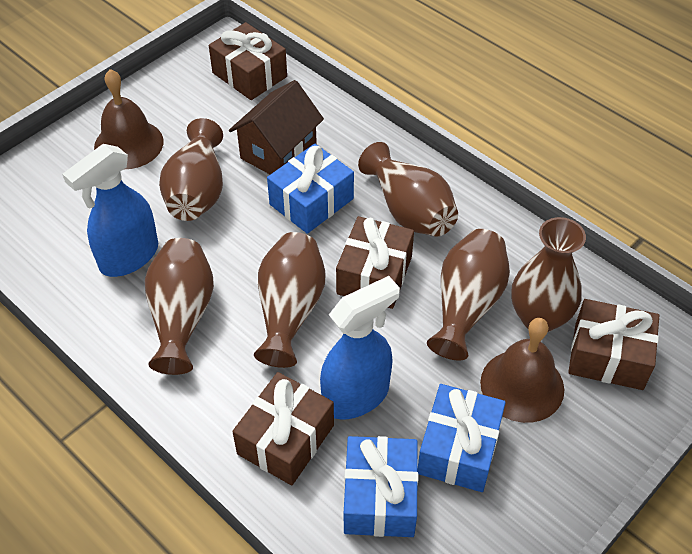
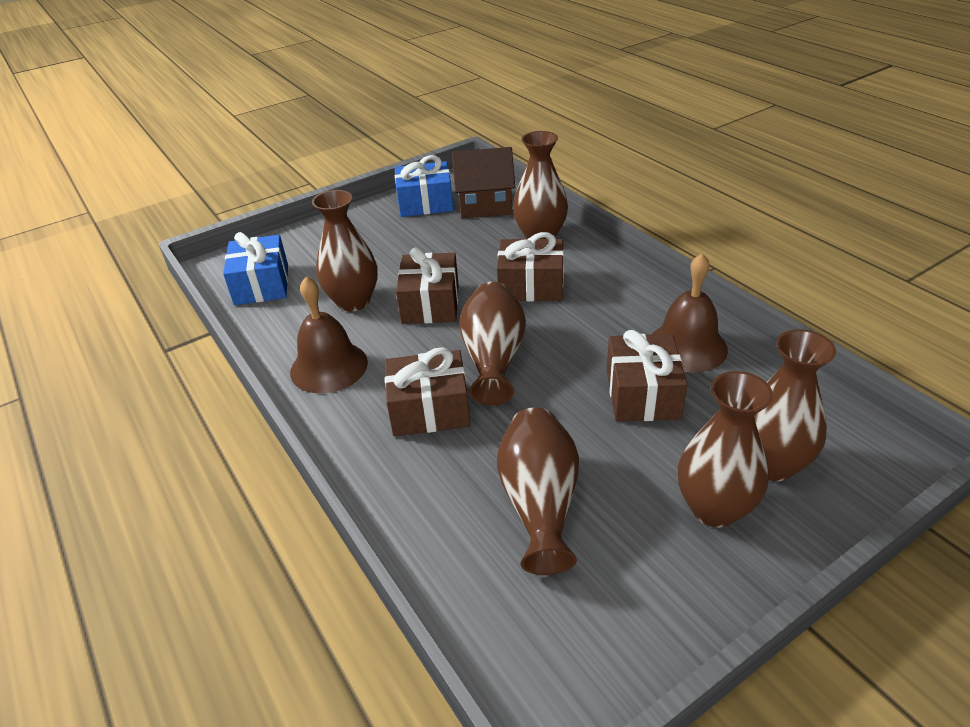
blue gift: 3 -> 2
blue spray bottle: 2 -> 0

